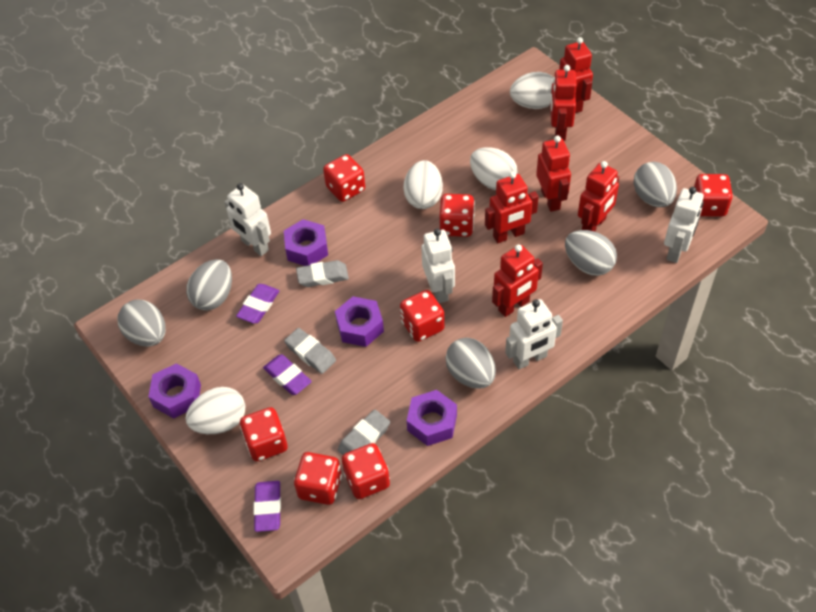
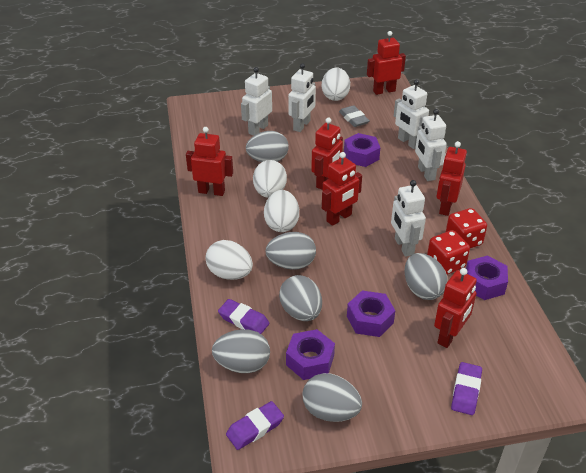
grey egg: 5 -> 6
grey eraser: 3 -> 1
red dice: 7 -> 2
white robot: 4 -> 5

